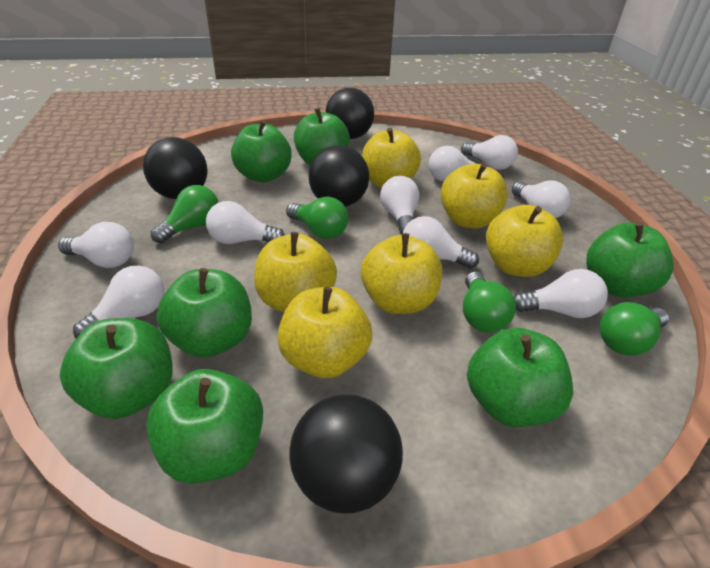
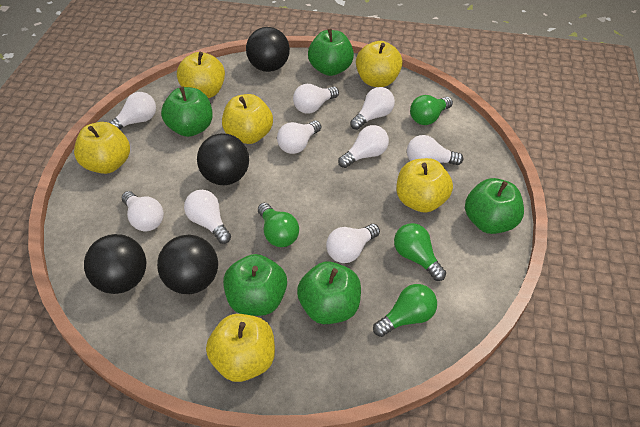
green apple: 7 -> 5

